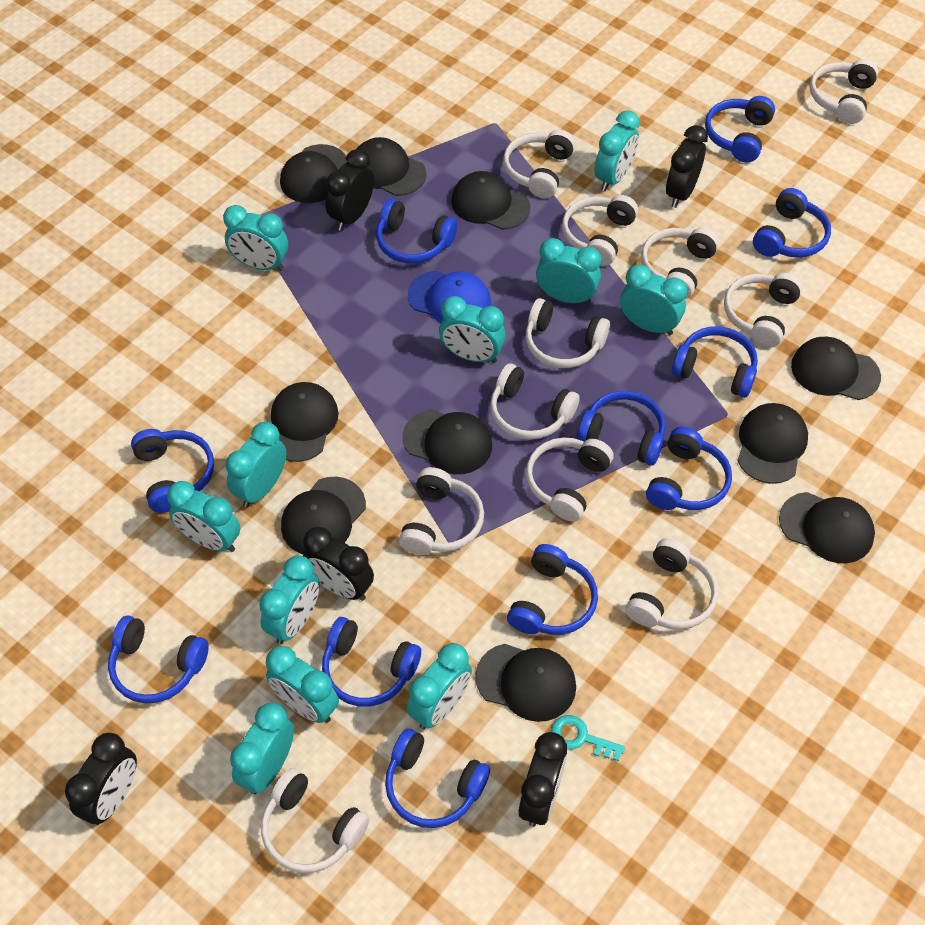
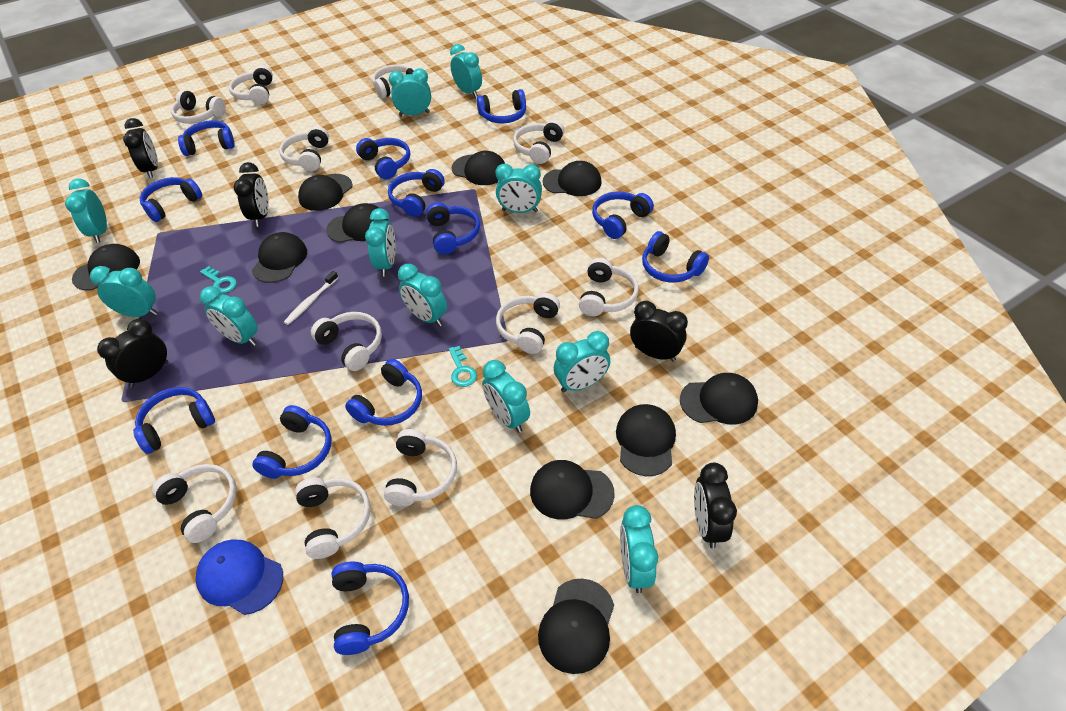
blue headphones: 11 -> 12
turquoise key: 1 -> 2
white toothbrush: 0 -> 1

